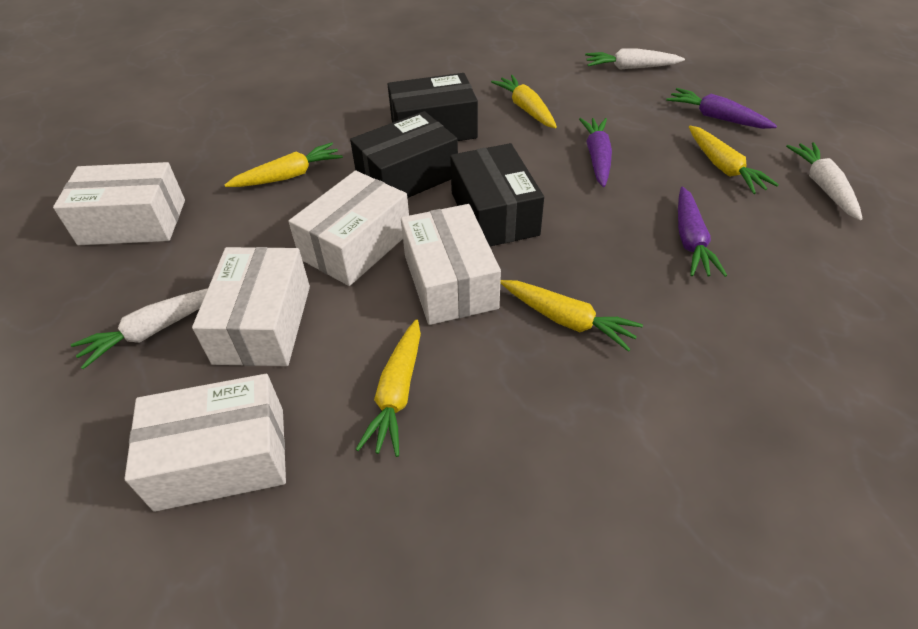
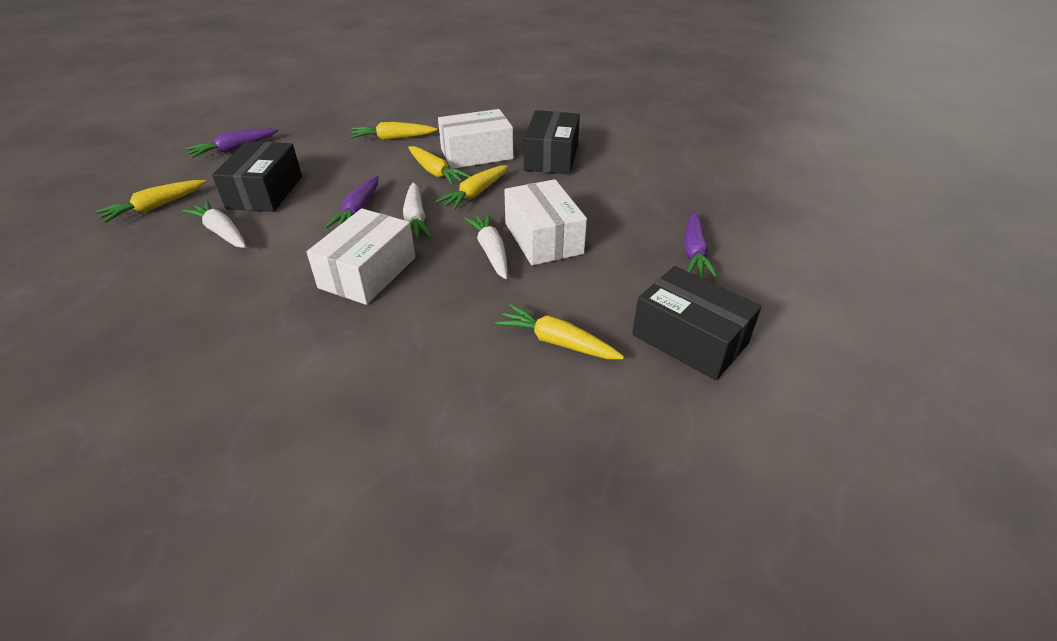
white box: 5 -> 3

